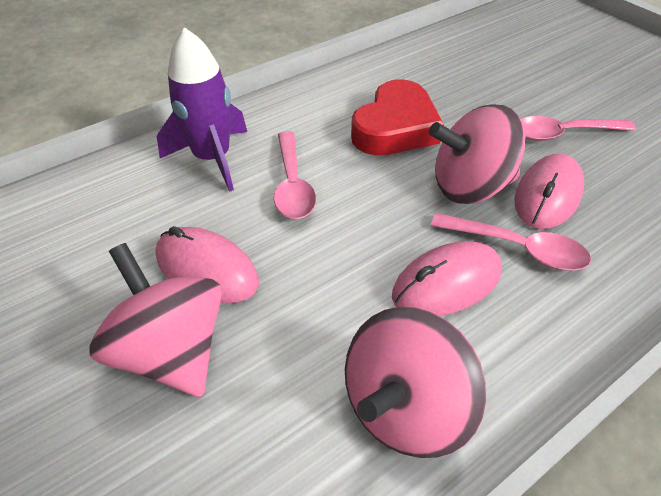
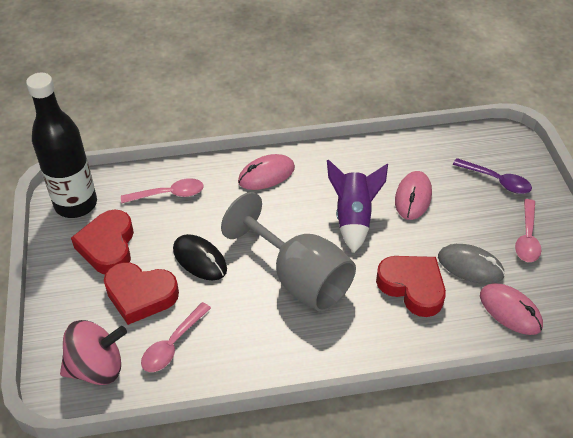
black bottle: 0 -> 1
black mouse: 0 -> 1
grey goblet: 0 -> 1
grey mouse: 0 -> 1
pink spinning top: 3 -> 1
purple spoon: 0 -> 1
red heart: 1 -> 3

